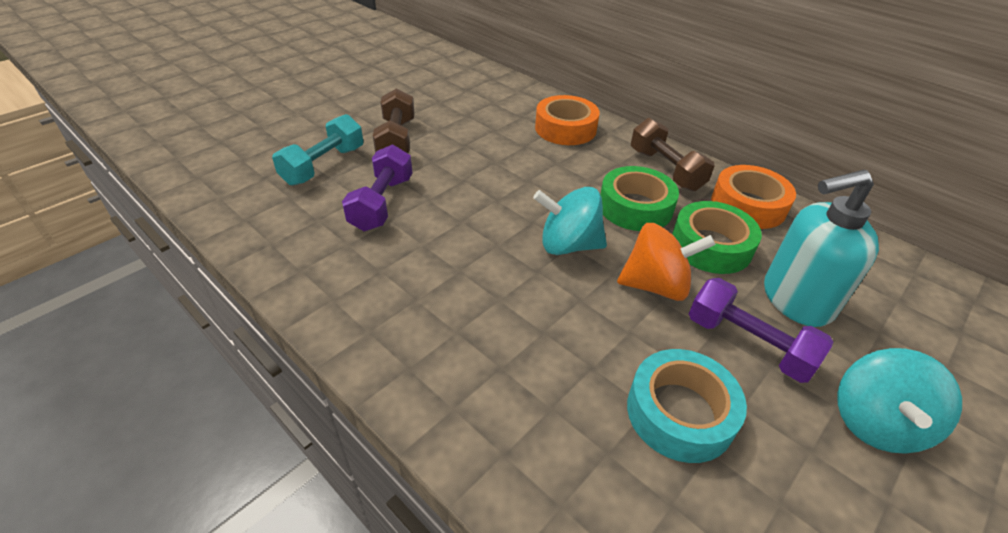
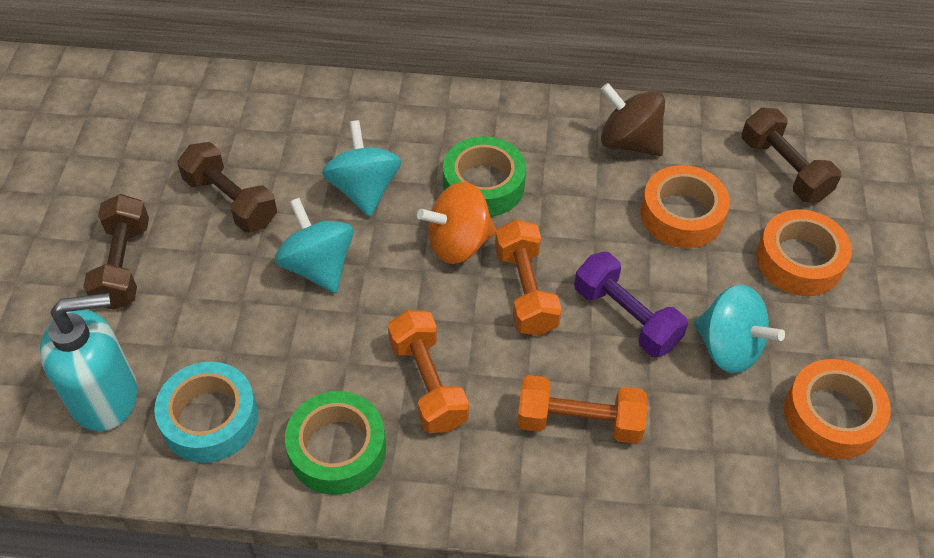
brown dumbbell: 2 -> 3
brown spinning top: 0 -> 1
orange dumbbell: 0 -> 3
orange tape: 2 -> 3
purple dumbbell: 2 -> 1
turquoise dumbbell: 1 -> 0
turquoise spinning top: 2 -> 3

